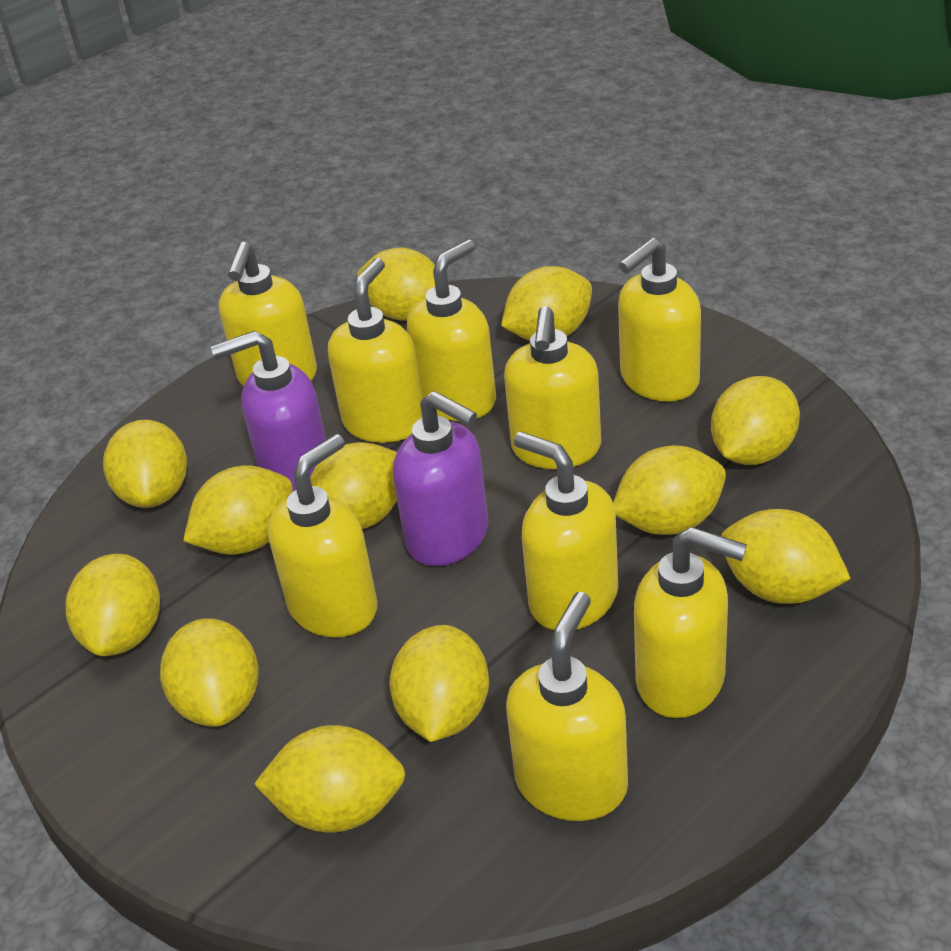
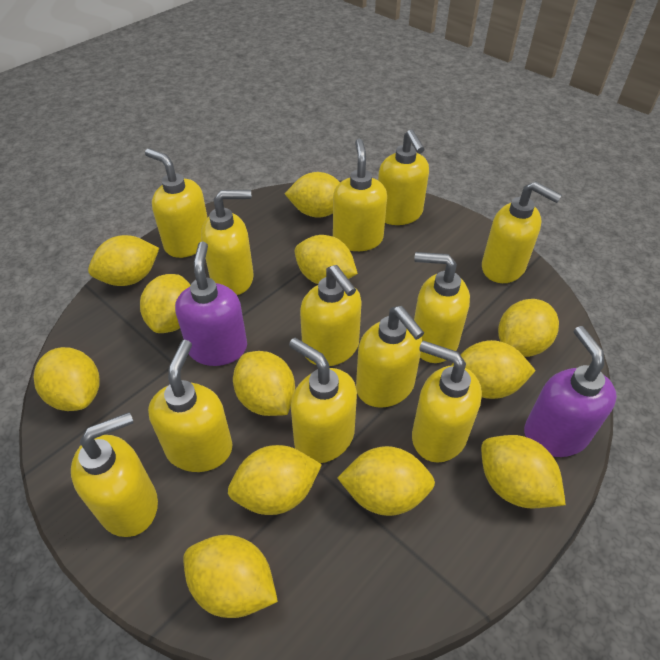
yellow soap dispenser: 9 -> 12

